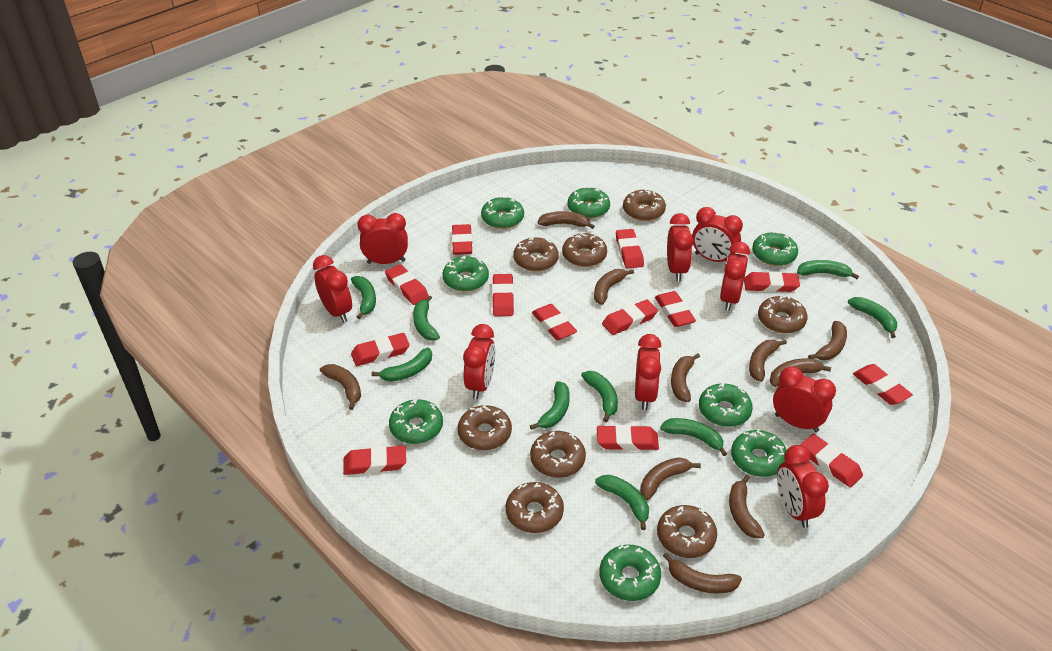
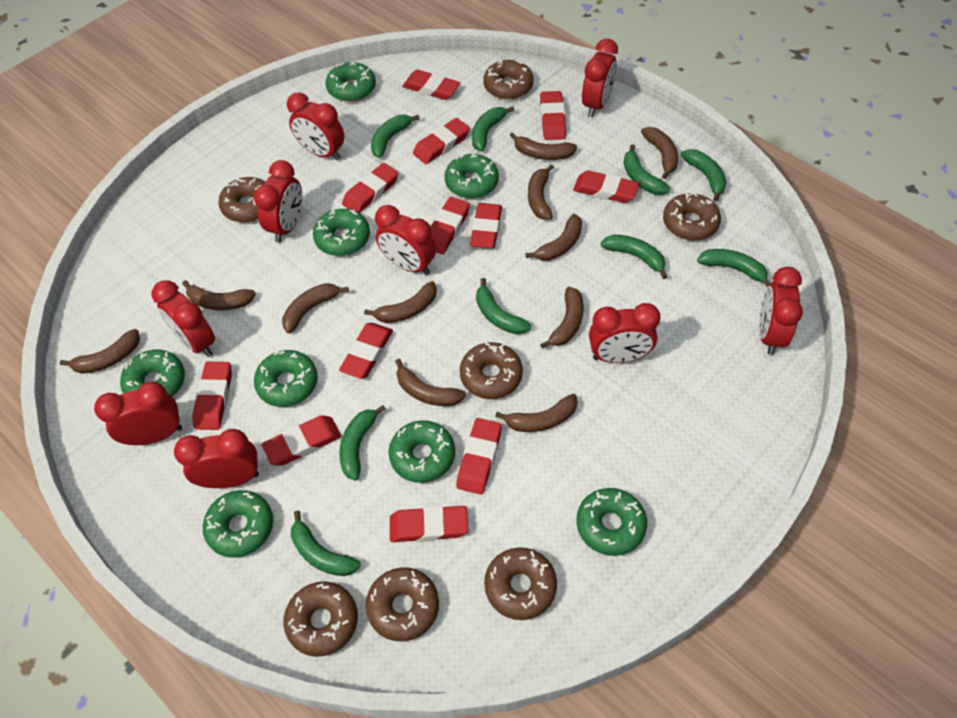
brown banana: 10 -> 11
brown donut: 8 -> 7
red eraser: 13 -> 12

